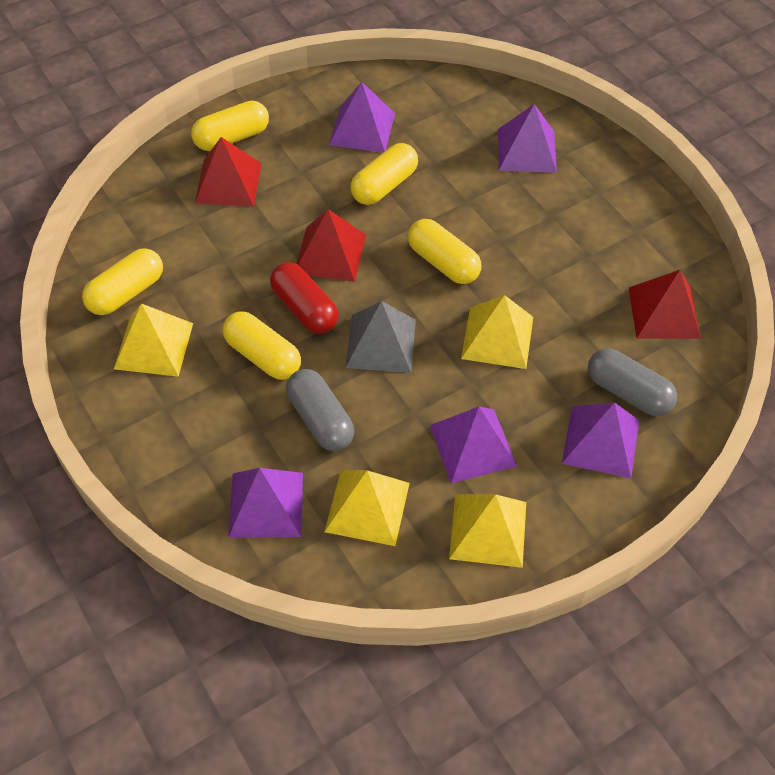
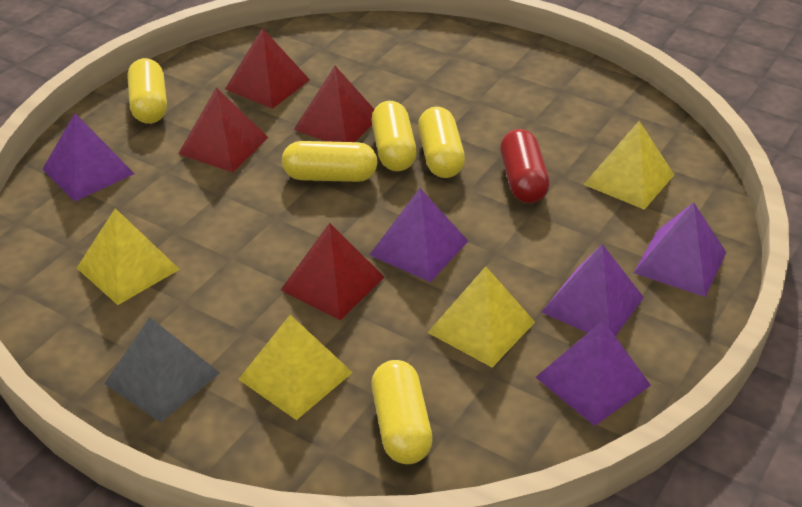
grey capsule: 2 -> 0
red pyramid: 3 -> 4

